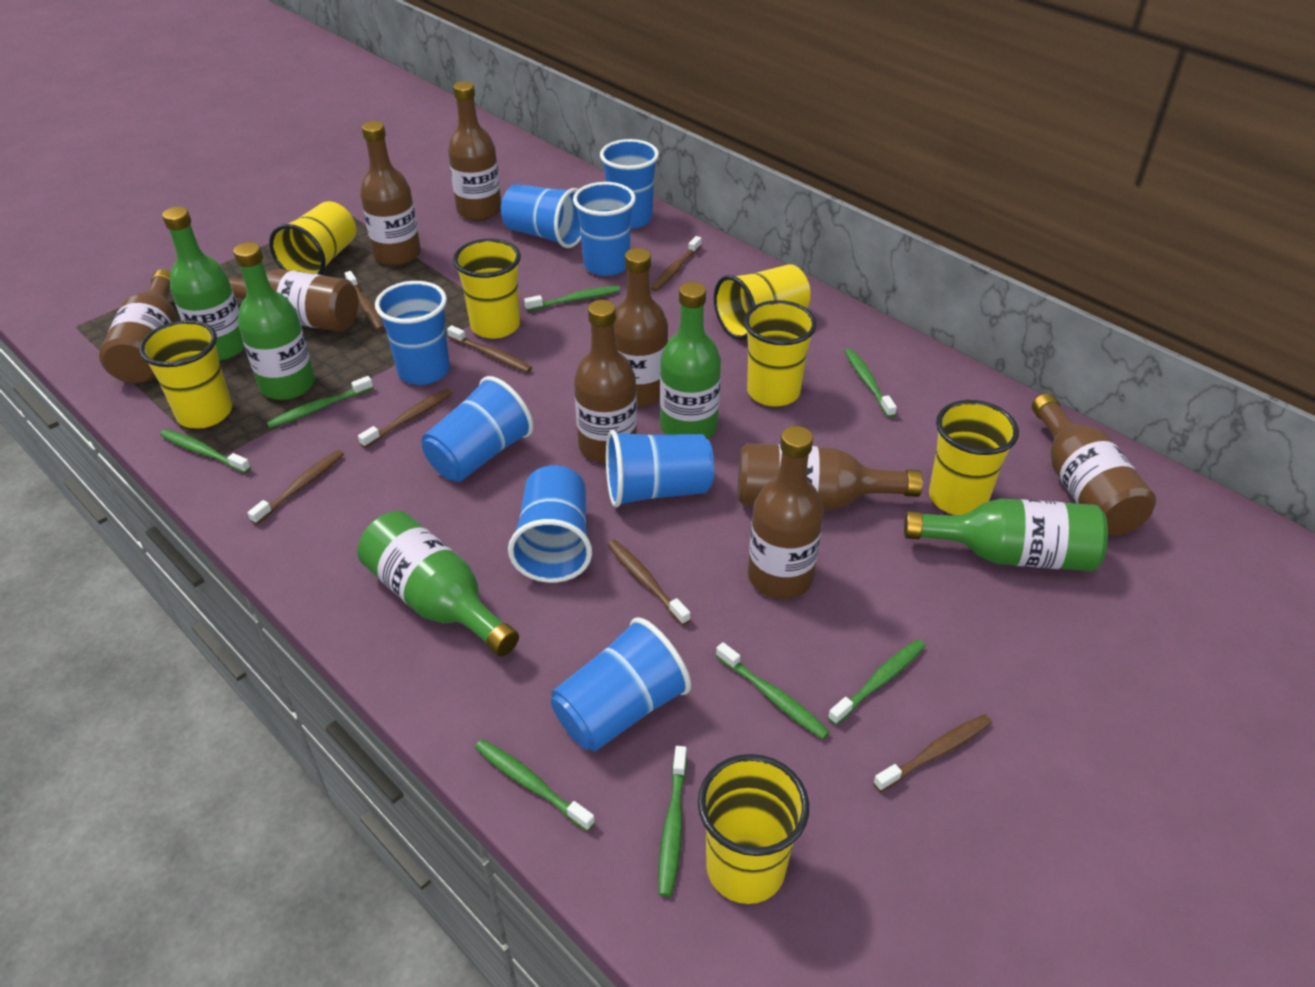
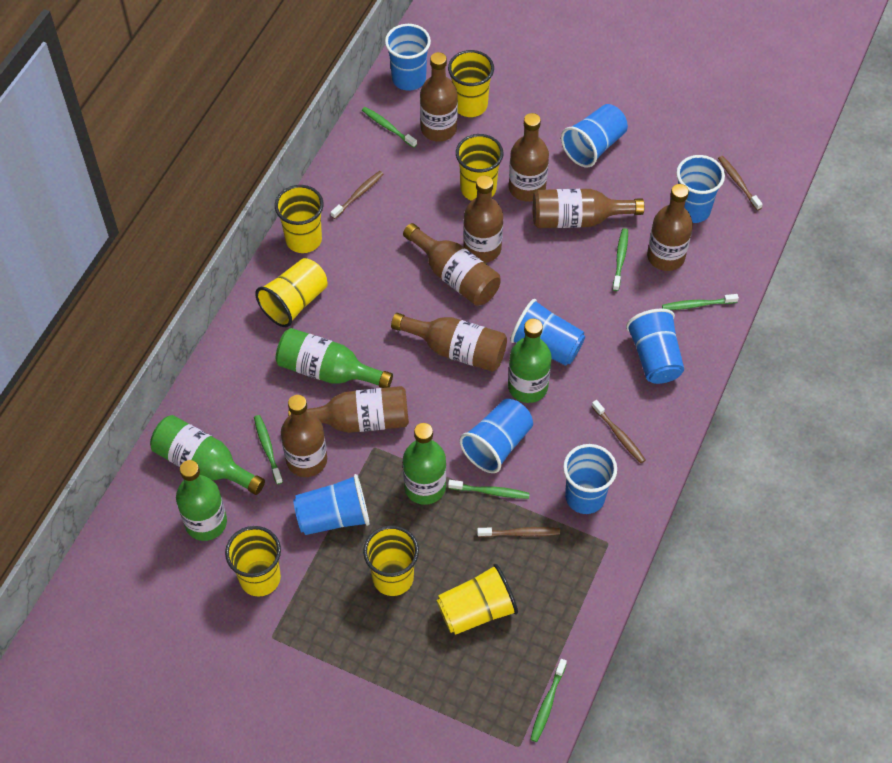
brown toothbrush: 7 -> 4
green toothbrush: 8 -> 6

